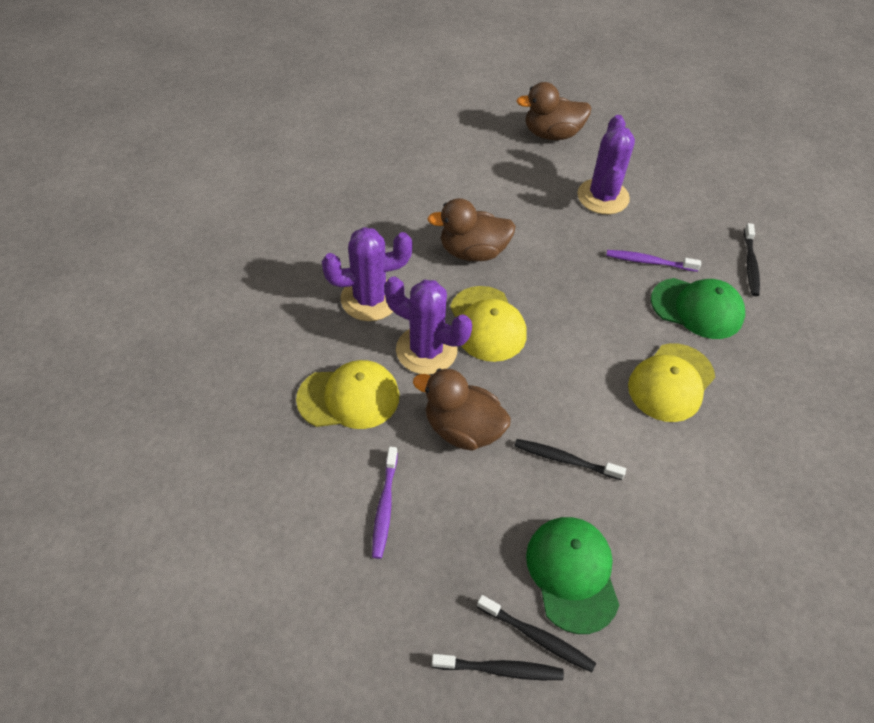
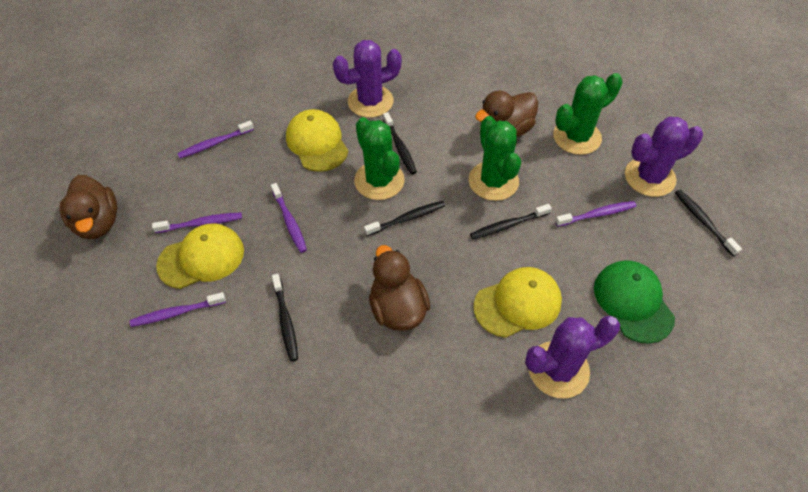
black toothbrush: 4 -> 5
green cactus: 0 -> 3
green cap: 2 -> 1
purple toothbrush: 2 -> 5

